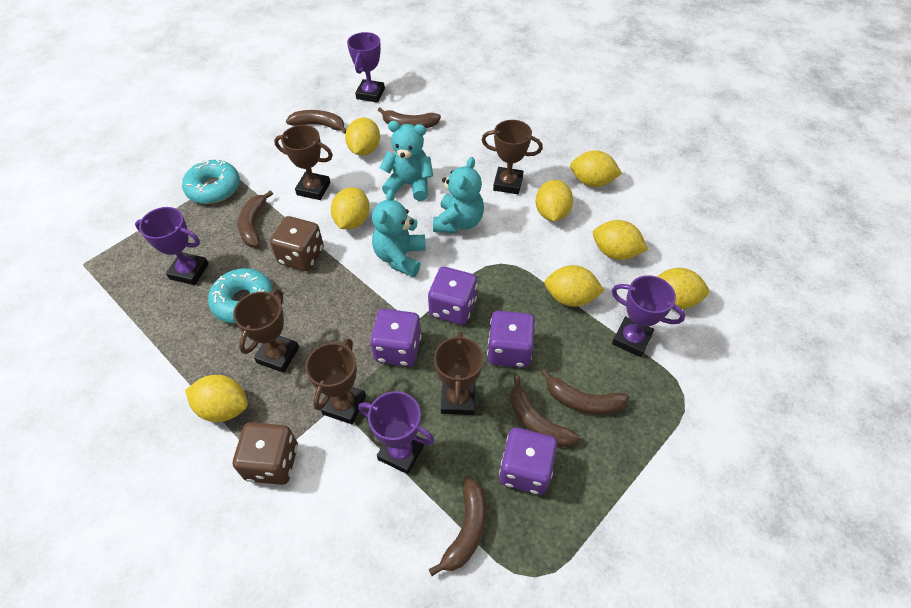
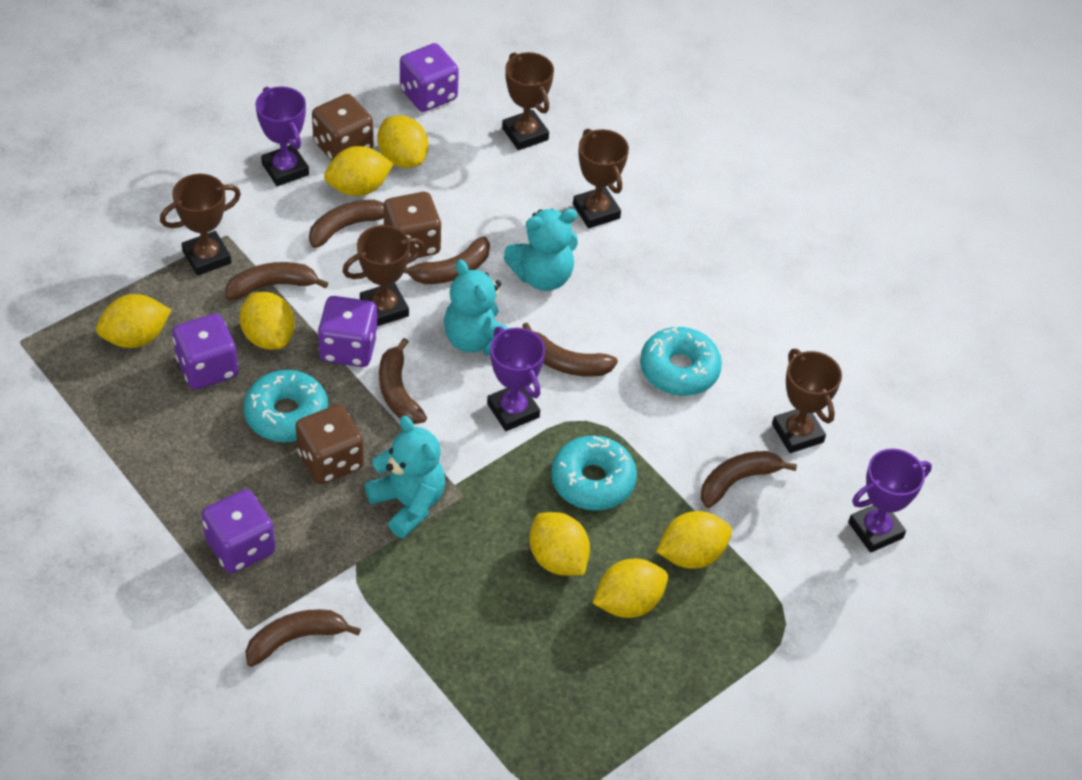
brown banana: 6 -> 7
brown dice: 2 -> 3
purple trophy: 4 -> 3
turquoise donut: 2 -> 3
yellow lemon: 8 -> 7

